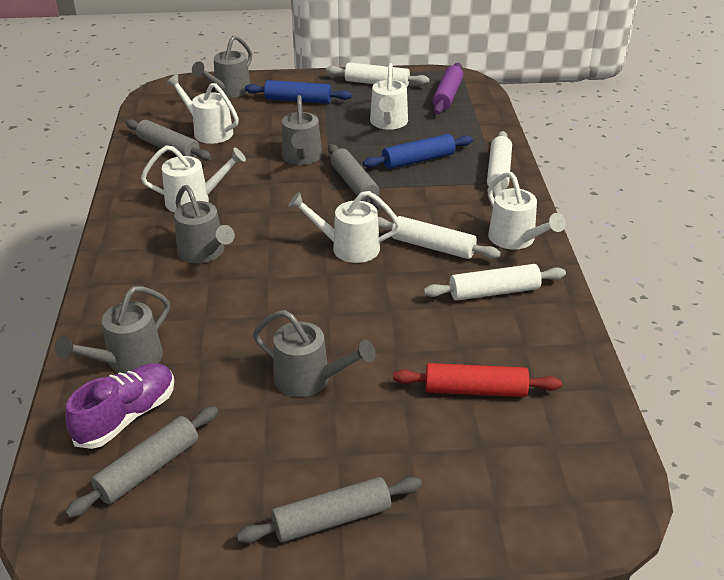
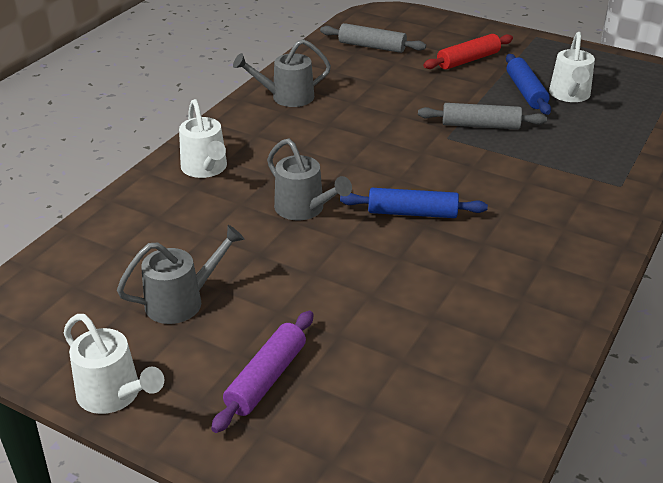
grey rolling pin: 4 -> 2
grey watering can: 5 -> 3
purple shoe: 1 -> 0
white rolling pin: 4 -> 0
white watering can: 5 -> 3

